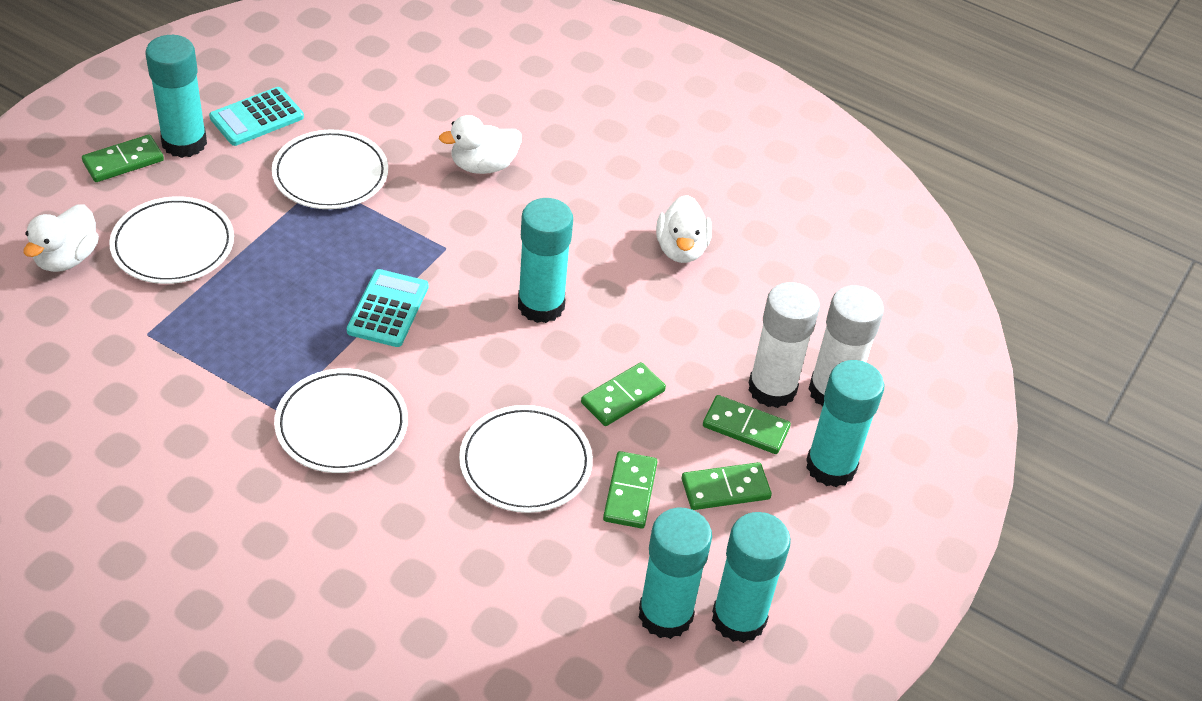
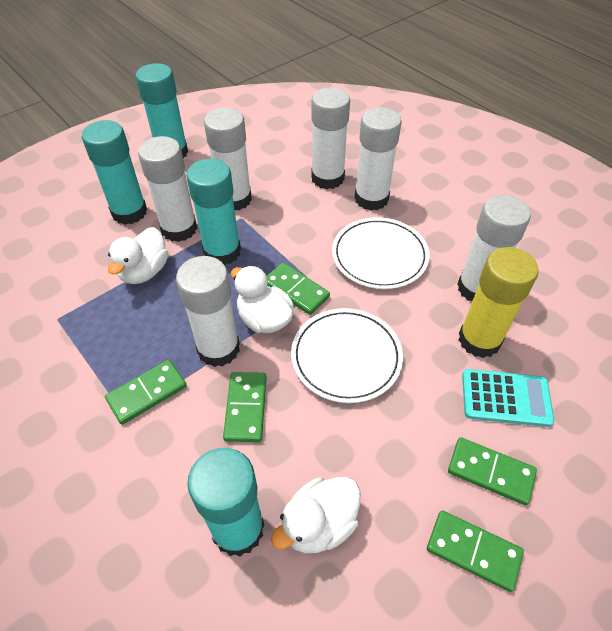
turquoise calculator: 2 -> 1
turquoise glue stick: 5 -> 4
white glue stick: 2 -> 6
white plate: 4 -> 2
yellow glue stick: 0 -> 1

